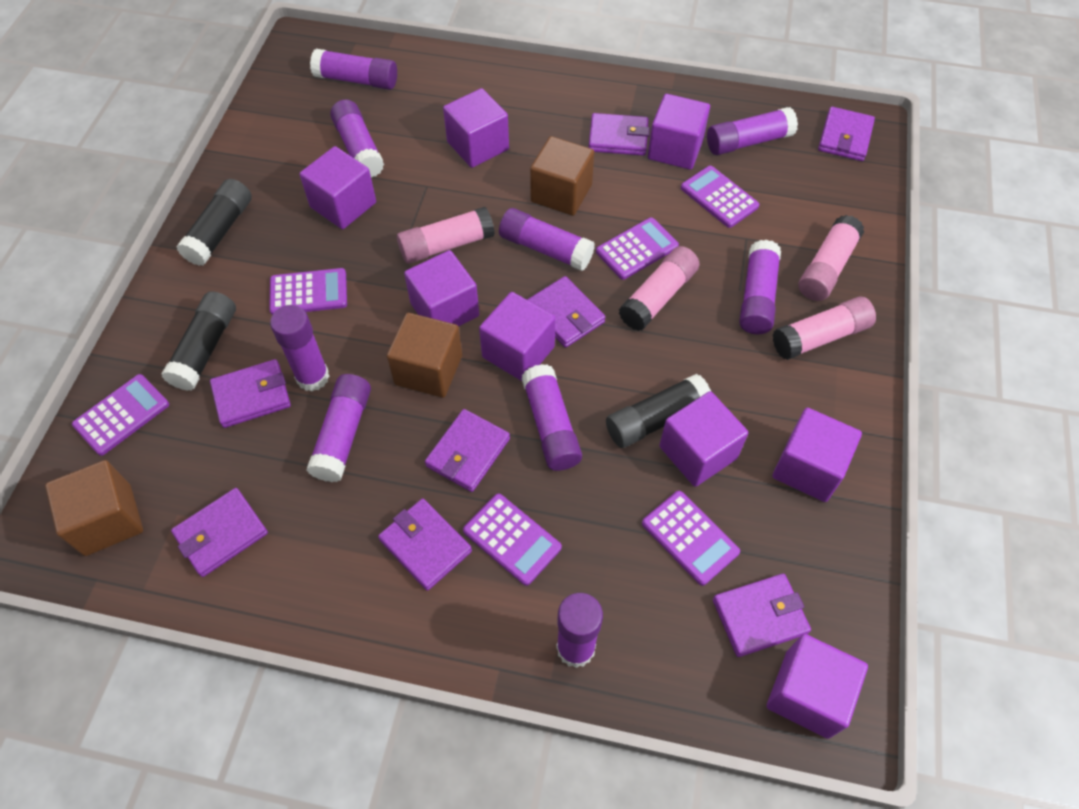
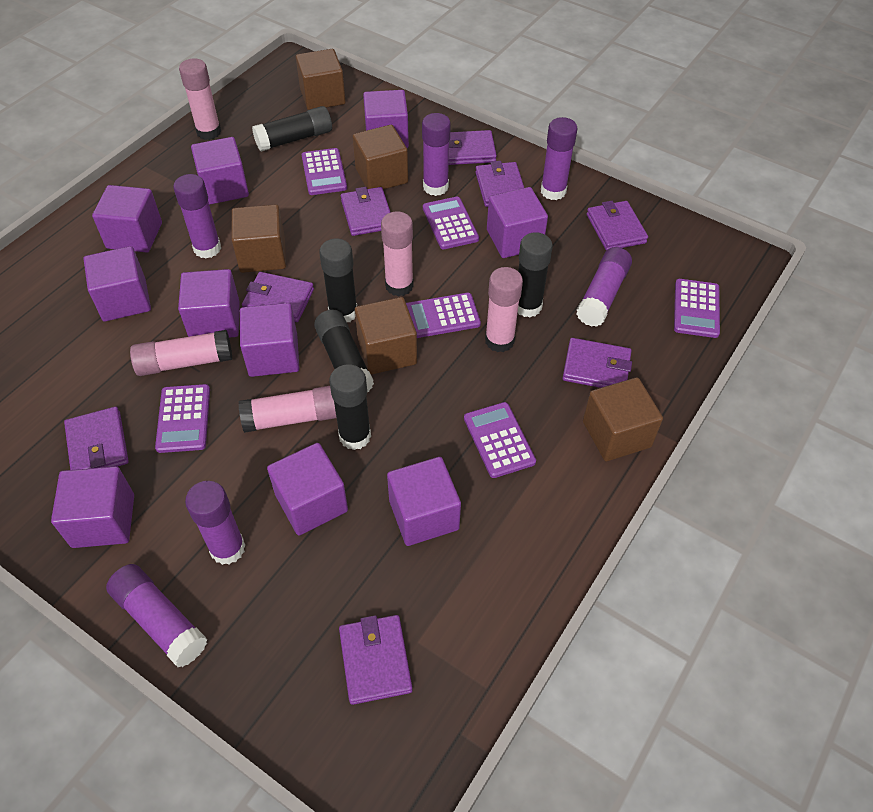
black glue stick: 3 -> 5
brown cube: 3 -> 5
pink glue stick: 4 -> 5
purple cube: 8 -> 10
purple glue stick: 9 -> 6

